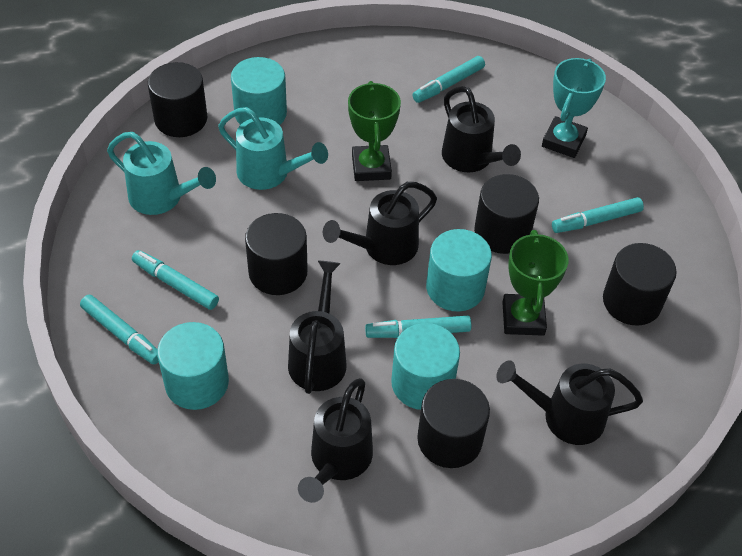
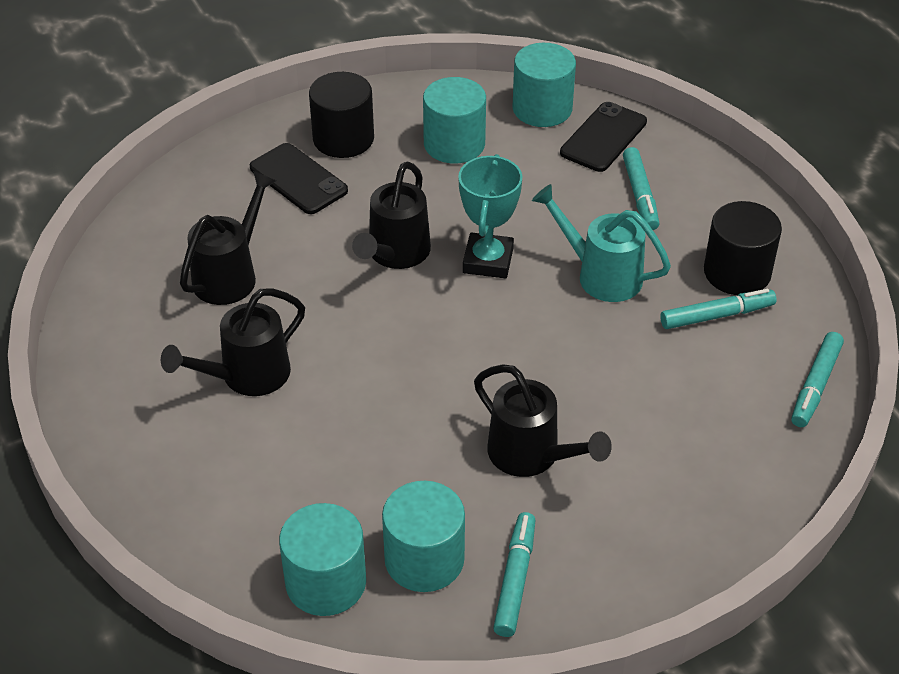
black cylinder: 5 -> 2
black phone: 0 -> 2
black watering can: 5 -> 4
green trophy: 2 -> 0
turquoise marker: 5 -> 4
turquoise watering can: 2 -> 1

